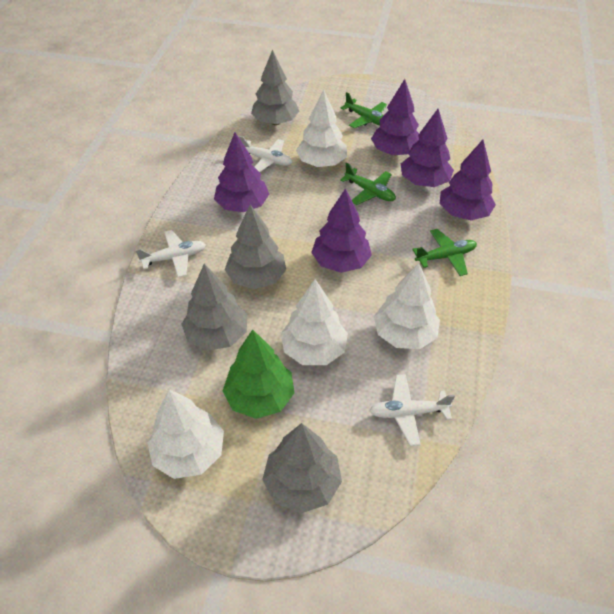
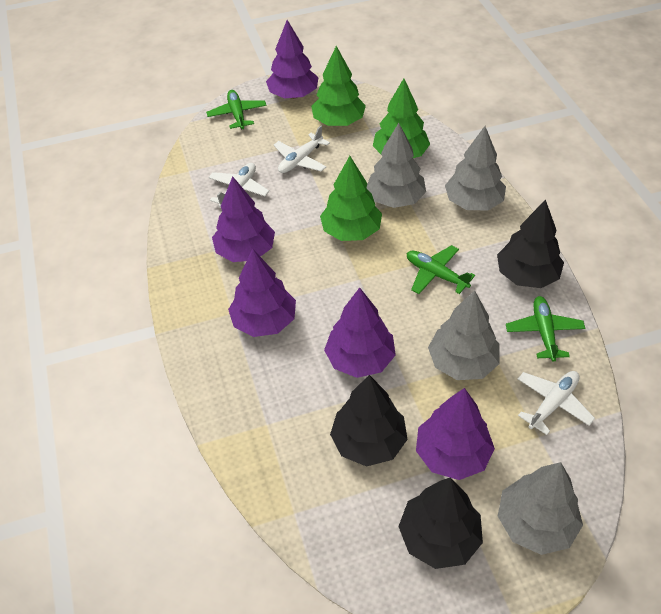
black tree: 0 -> 3
green tree: 1 -> 3
white tree: 4 -> 0

